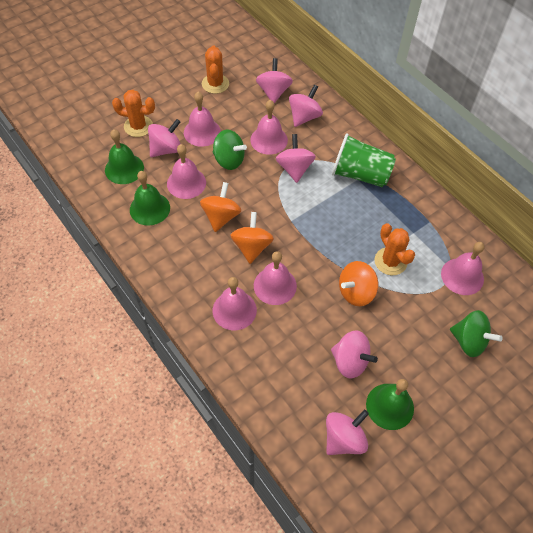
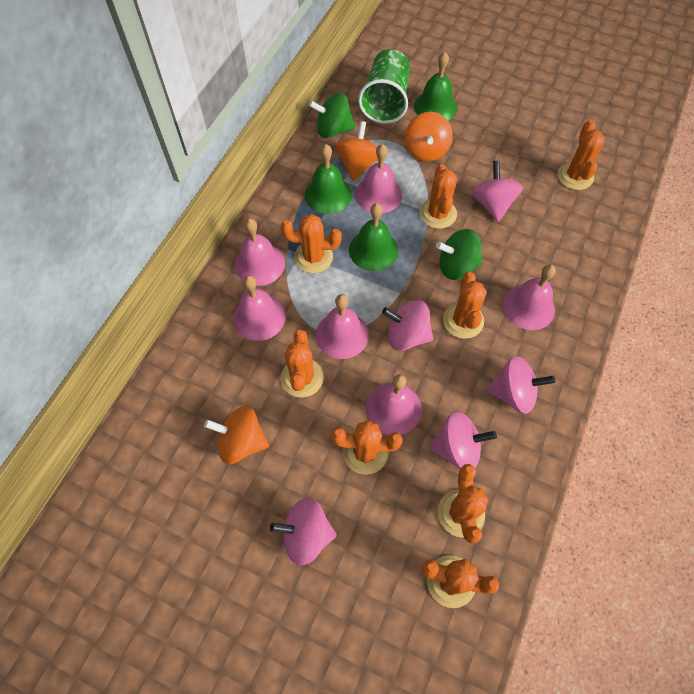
orange cactus: 3 -> 8
pink spinning top: 6 -> 5

